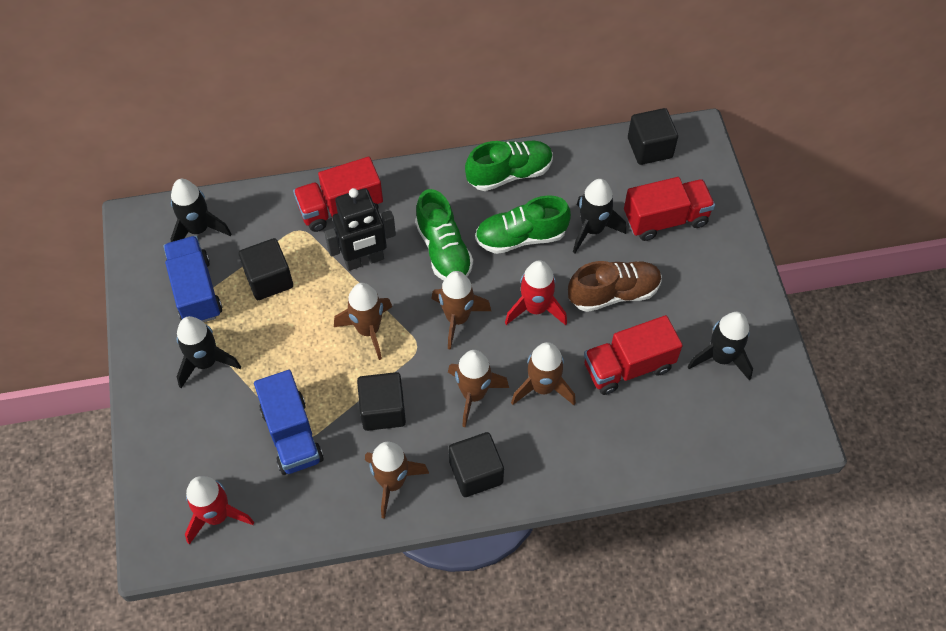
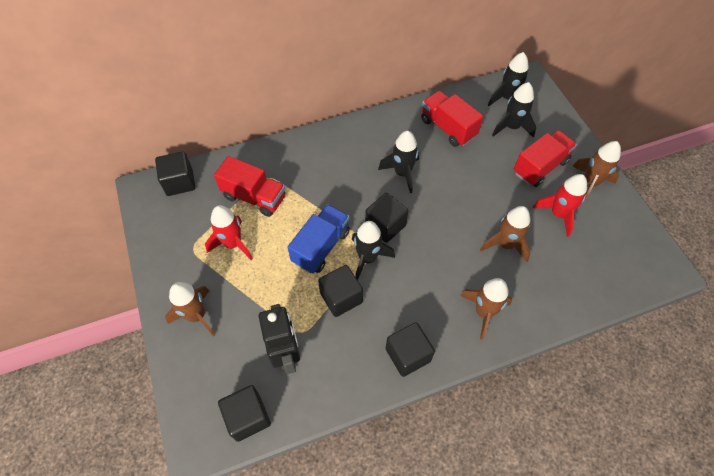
black cube: 4 -> 5
blue truck: 2 -> 1
brown rocket: 5 -> 4
brown shoe: 1 -> 0
green shoe: 3 -> 0

